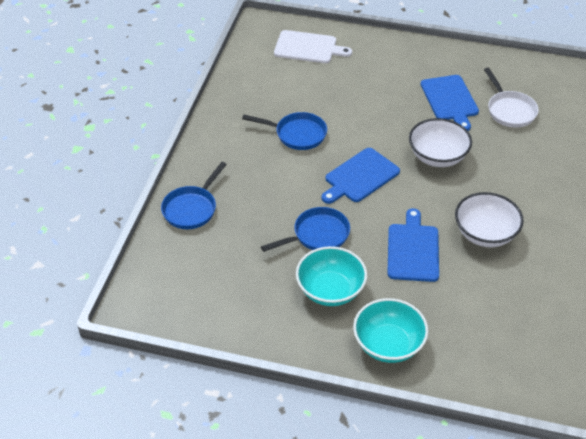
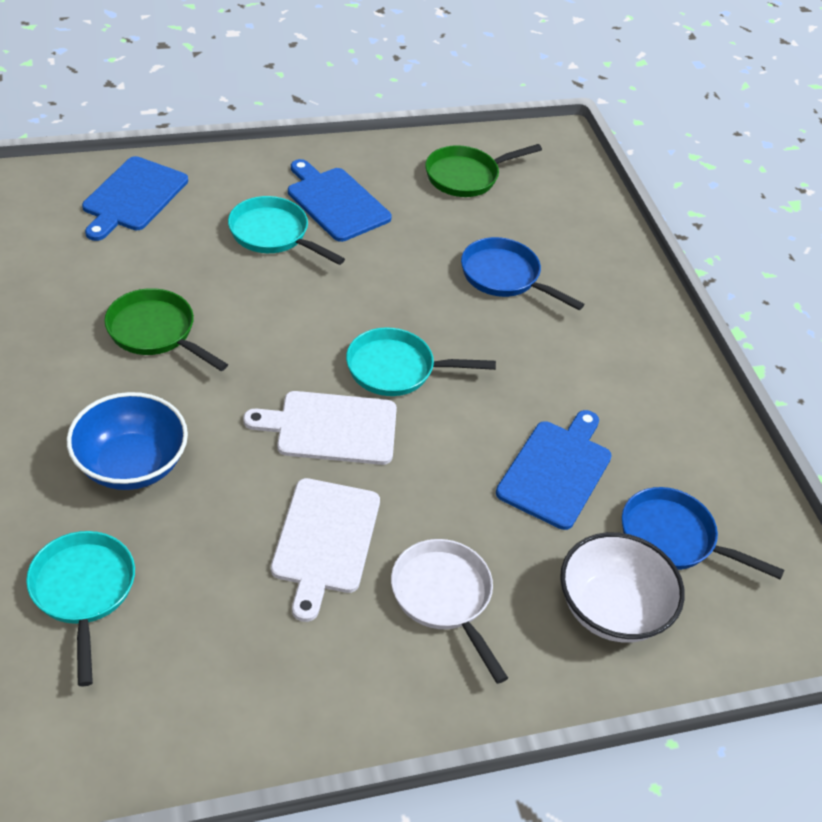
blue bowl: 0 -> 1
blue pan: 3 -> 2
green pan: 0 -> 2
turquoise bowl: 2 -> 0
turquoise pan: 0 -> 3
white bowl: 2 -> 1
white cutting board: 1 -> 2

